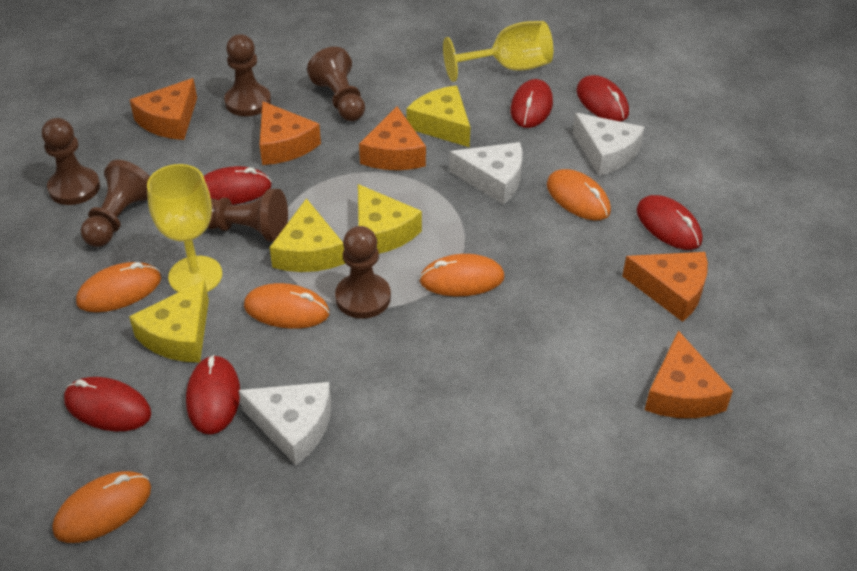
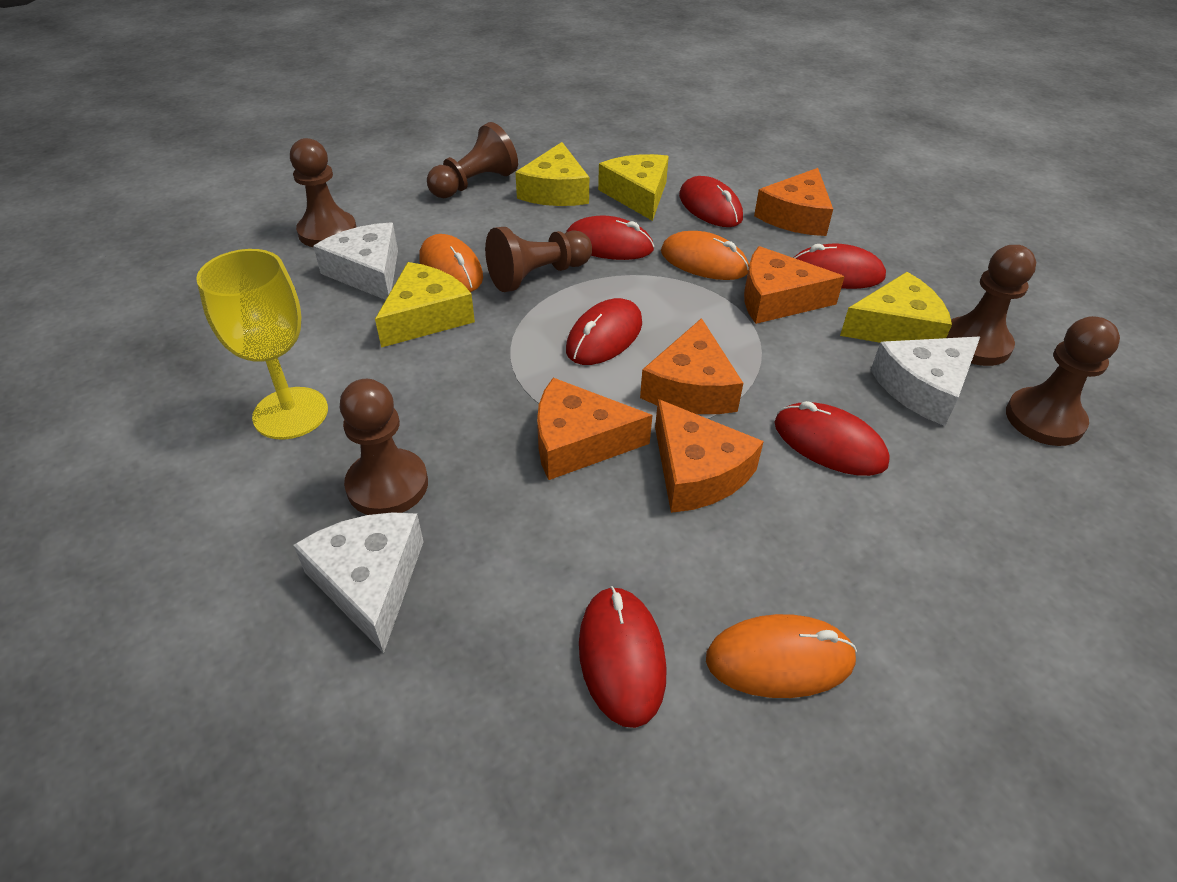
orange mouse: 5 -> 3
yellow goblet: 2 -> 1

